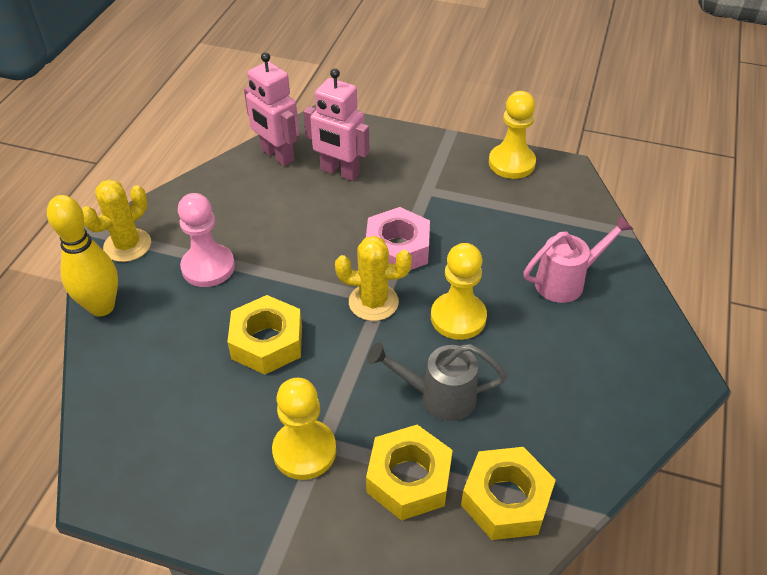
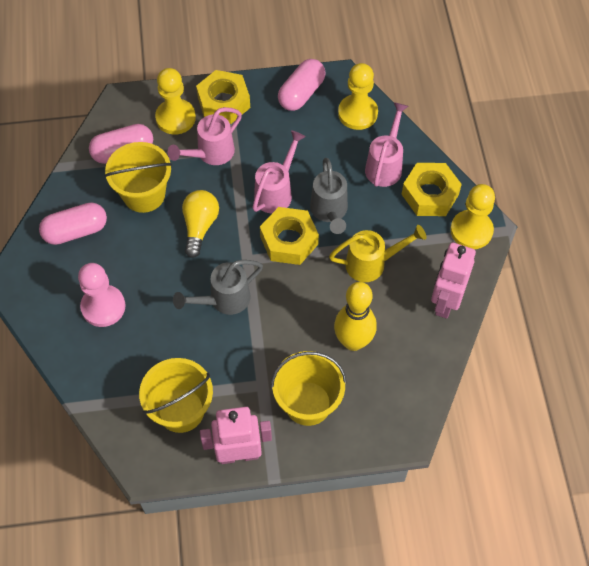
grey watering can: 1 -> 2
pink capsule: 0 -> 3
pink nut: 1 -> 0
pink watering can: 1 -> 3
yellow bucket: 0 -> 3
yellow cactus: 2 -> 0
yellow light bulb: 0 -> 1
yellow watering can: 0 -> 1

